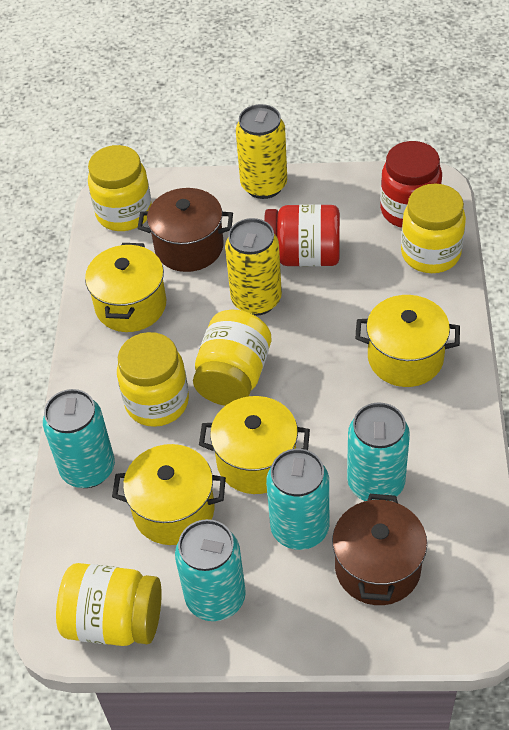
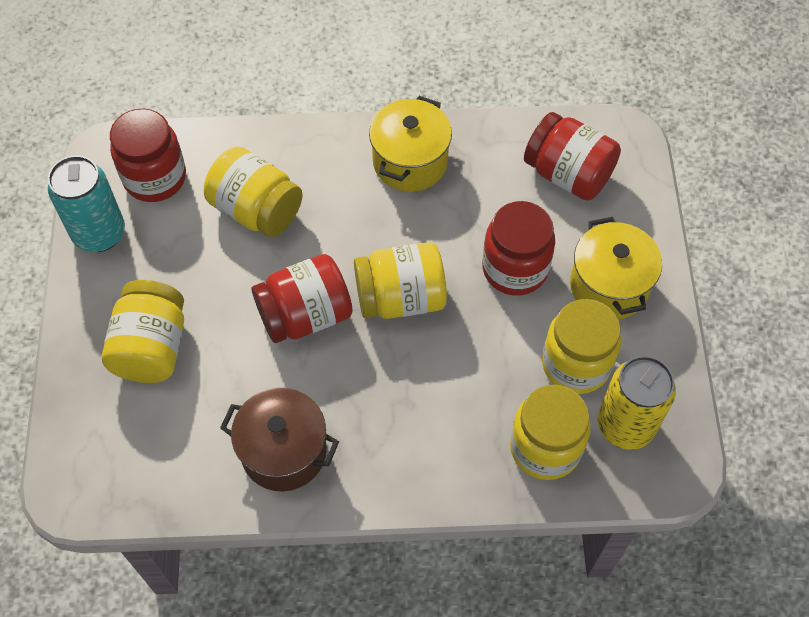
brown pot: 2 -> 1
red jar: 2 -> 4
turquoise can: 4 -> 1
yellow can: 2 -> 1
yellow pot: 4 -> 2

